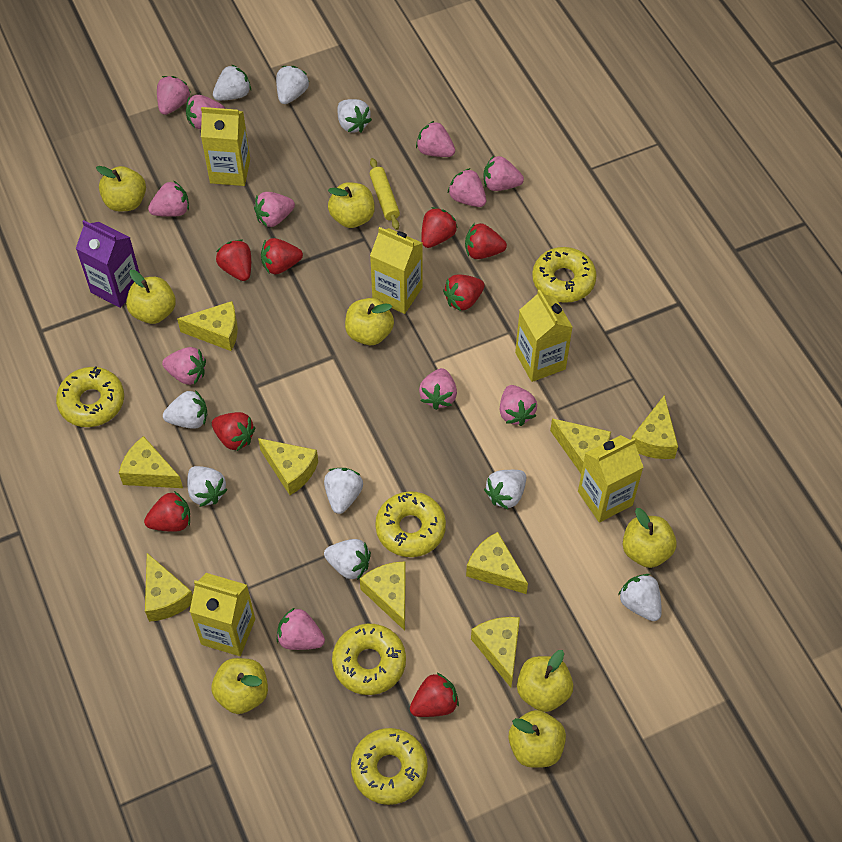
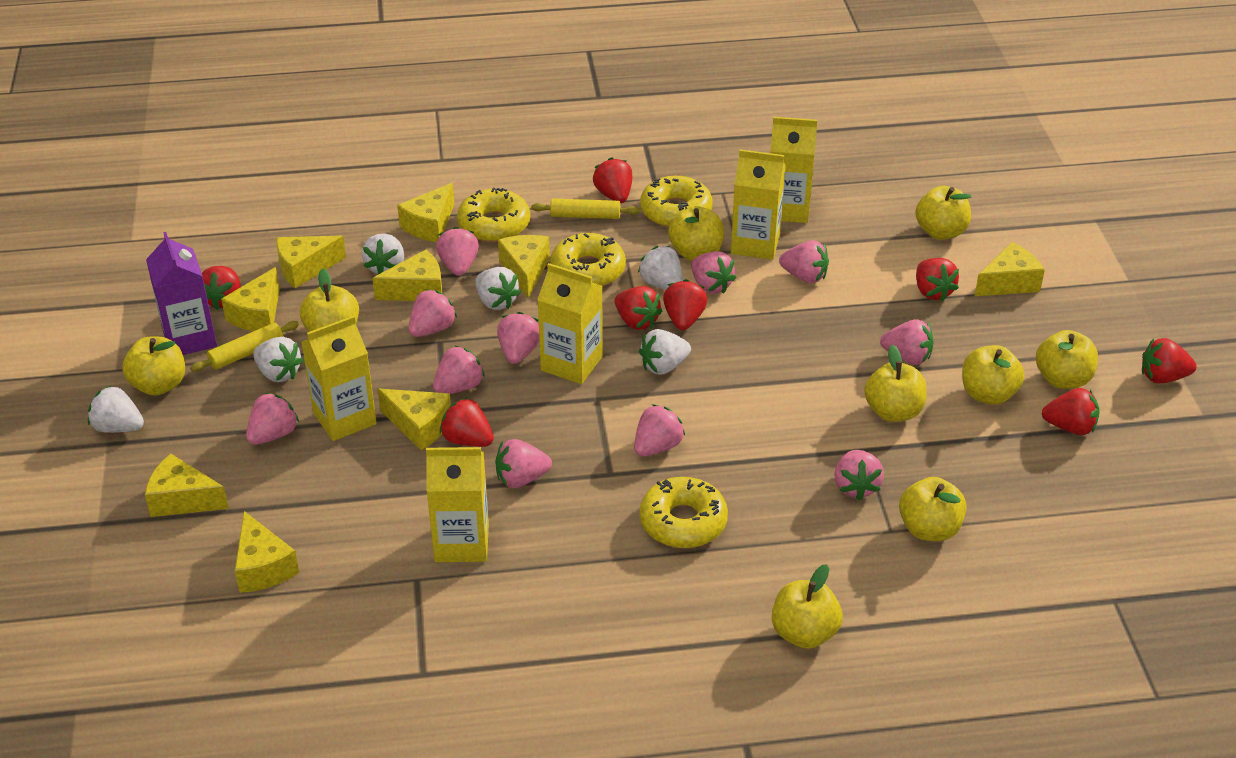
white strawberry: 9 -> 6
yellow apple: 8 -> 9
yellow donut: 5 -> 4
yellow rolling pin: 1 -> 2

